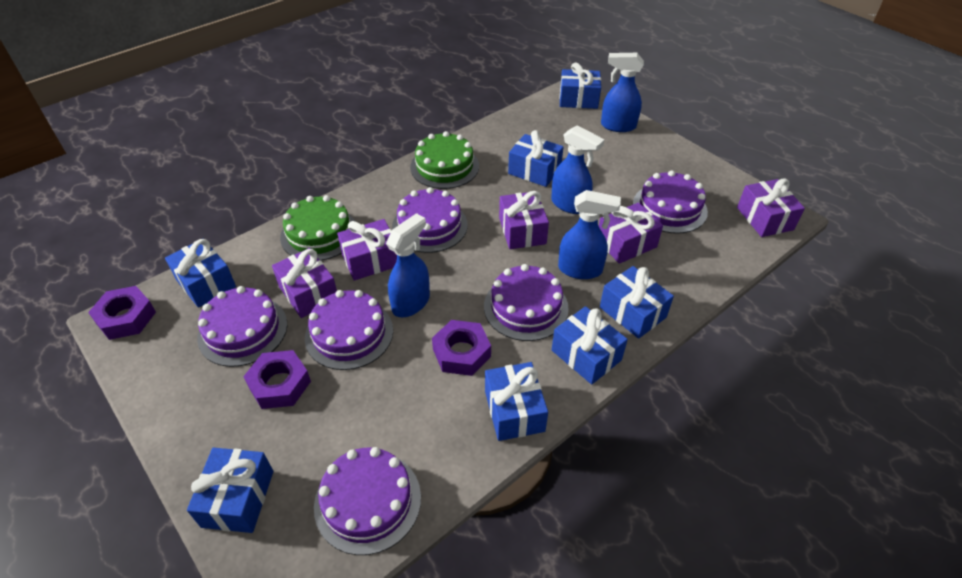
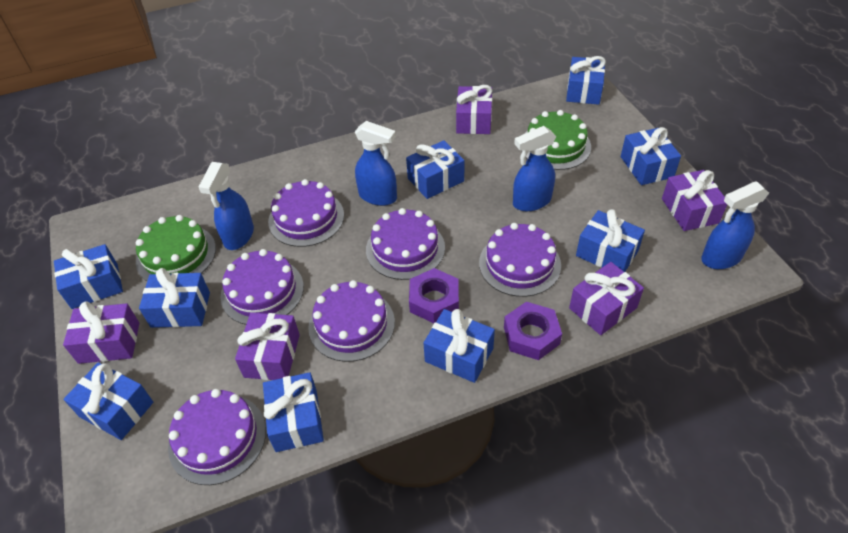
blue gift: 7 -> 9
purple nut: 3 -> 2

